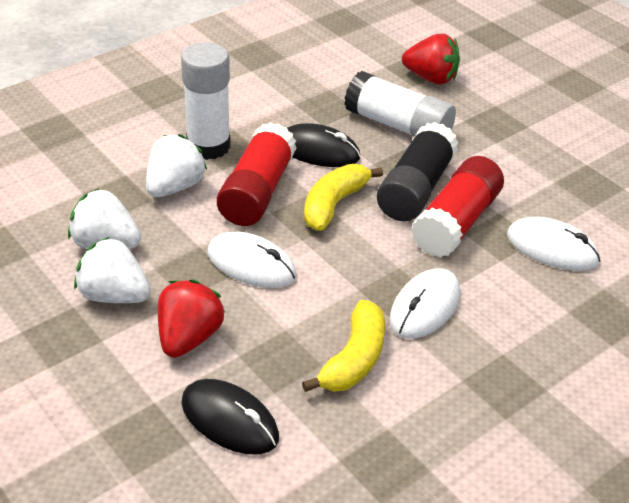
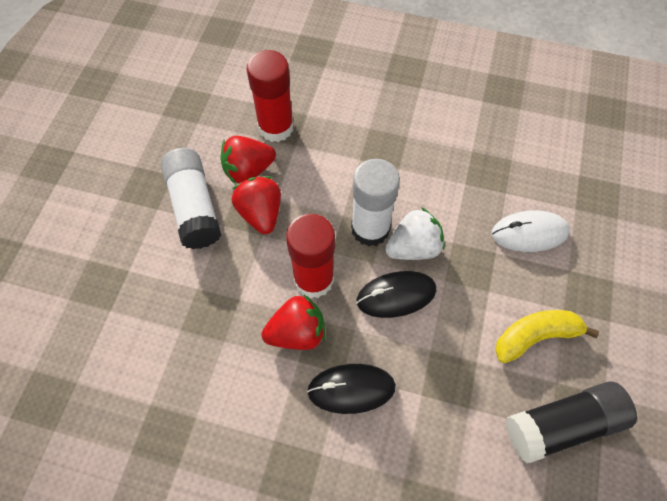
red strawberry: 2 -> 3
white mouse: 3 -> 1
white strawberry: 3 -> 1
yellow banana: 2 -> 1

